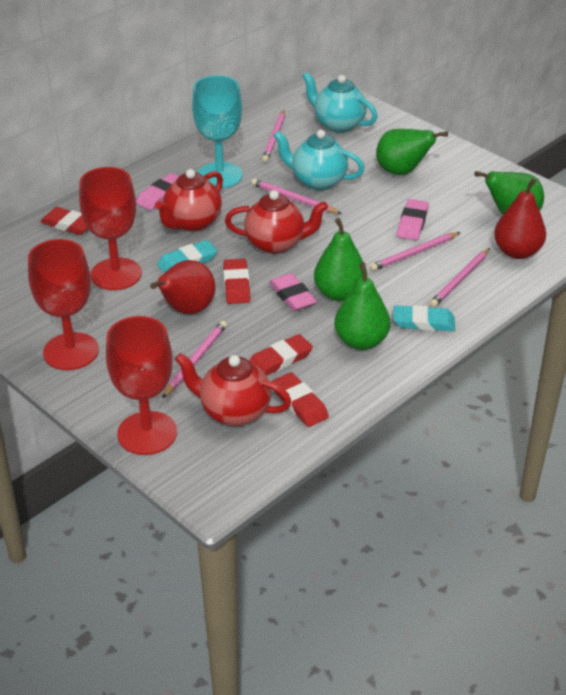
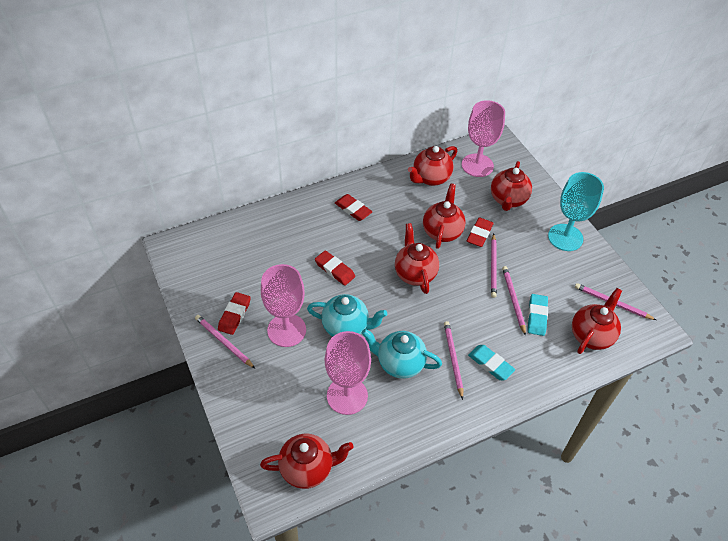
green pear: 4 -> 0
pink eraser: 3 -> 0
pink goblet: 0 -> 3
red goblet: 3 -> 0
red pear: 2 -> 0
red teapot: 3 -> 6

